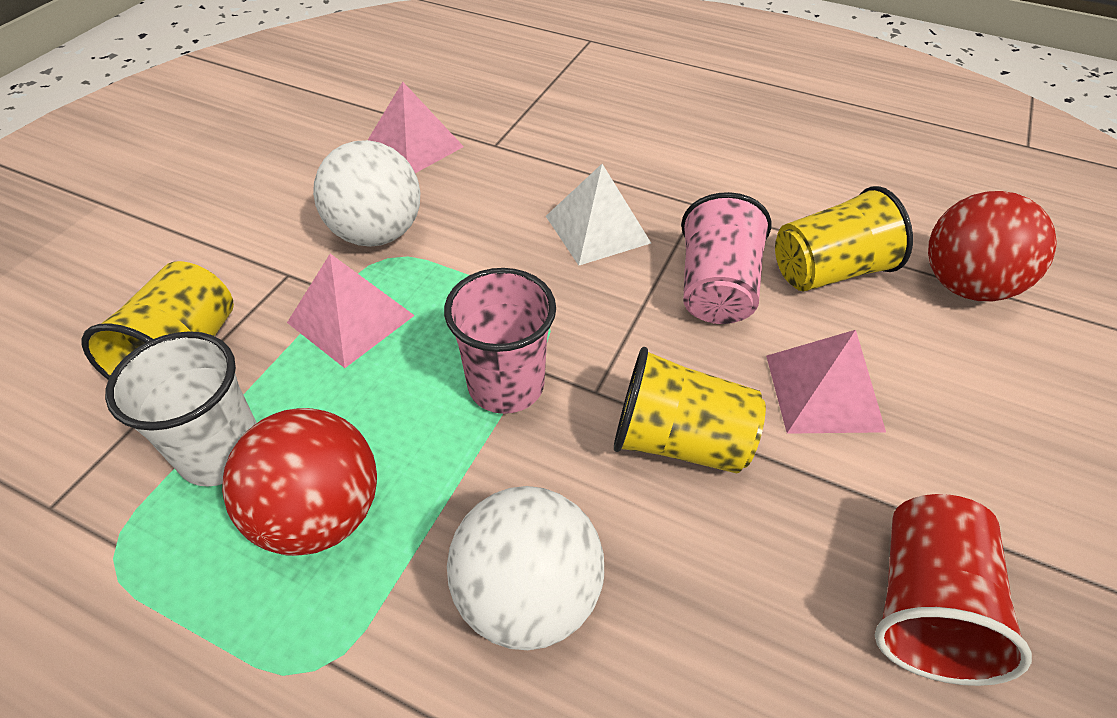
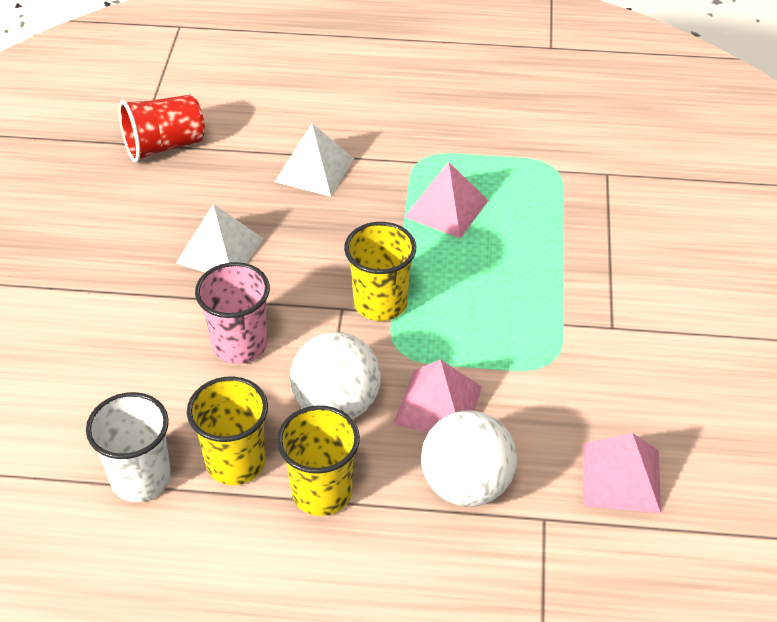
pink cup: 2 -> 1
red ball: 2 -> 0
white pyramid: 1 -> 2

